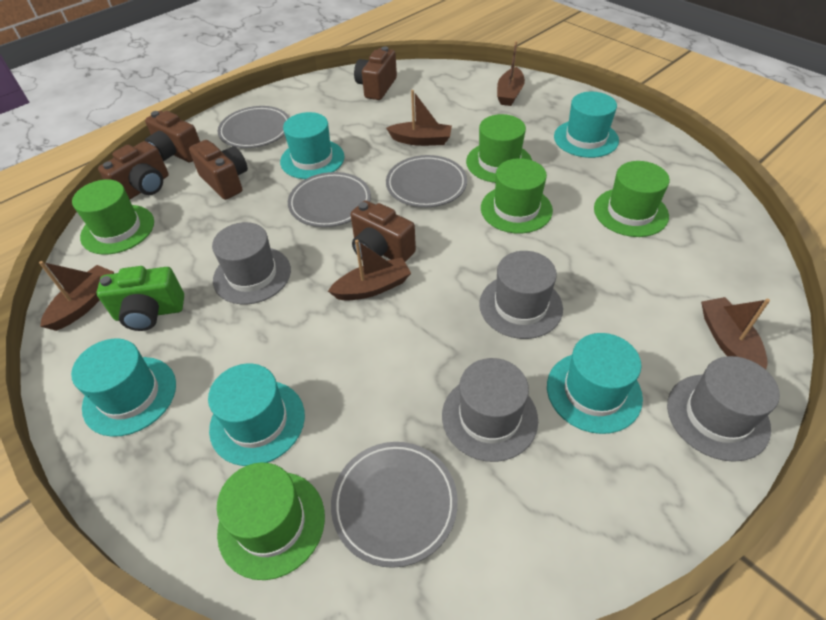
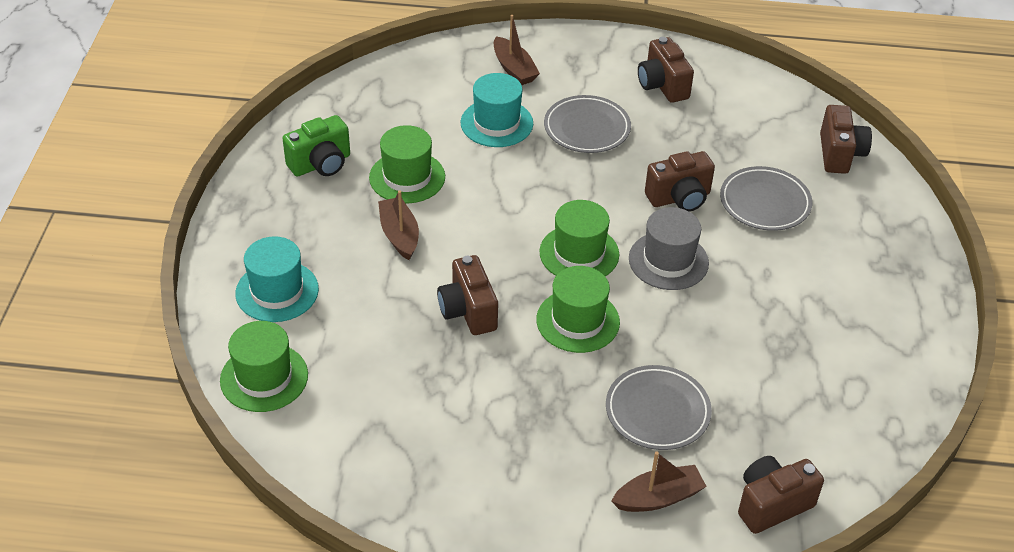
brown boat: 5 -> 3
green hat: 5 -> 4
grey hat: 4 -> 1
grey plate: 4 -> 3
turquoise hat: 5 -> 2

